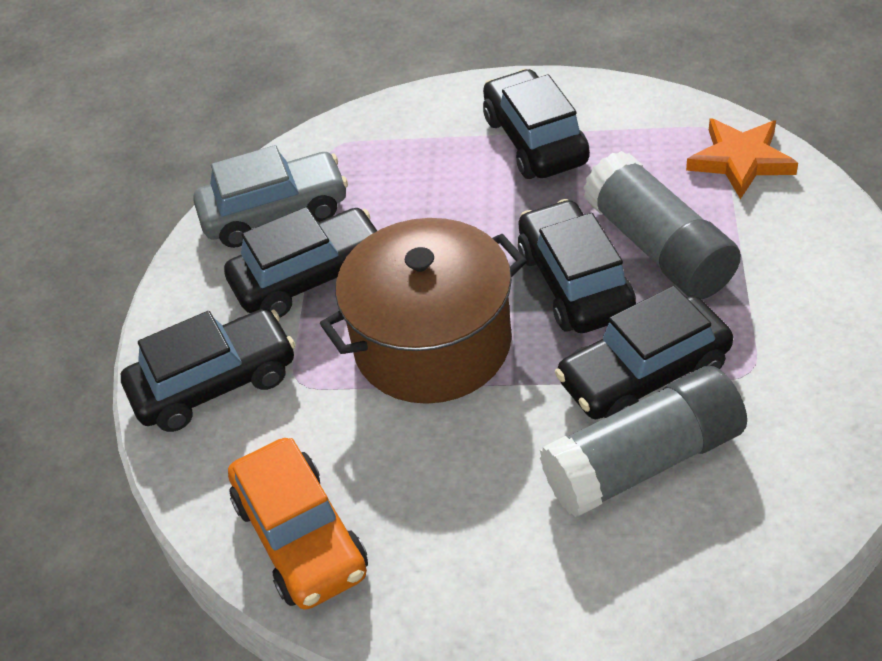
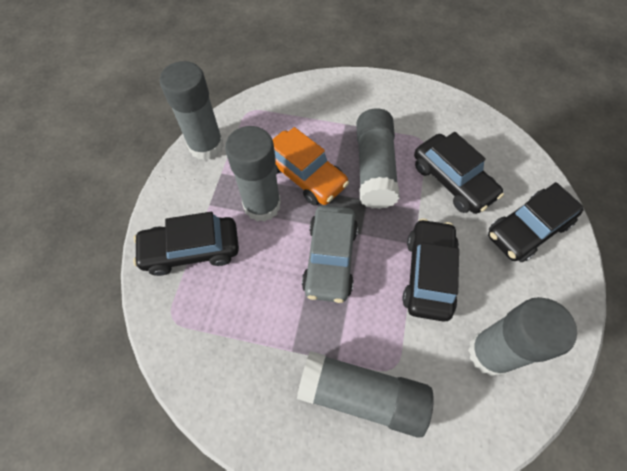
black car: 5 -> 4
brown pot: 1 -> 0
grey glue stick: 2 -> 5
orange star: 1 -> 0

